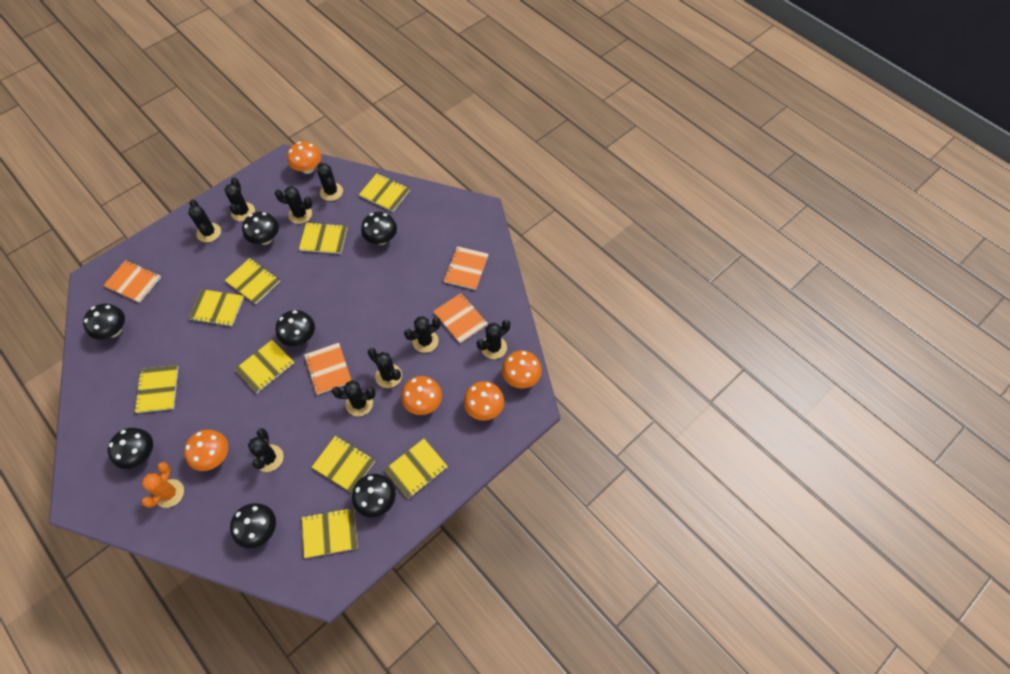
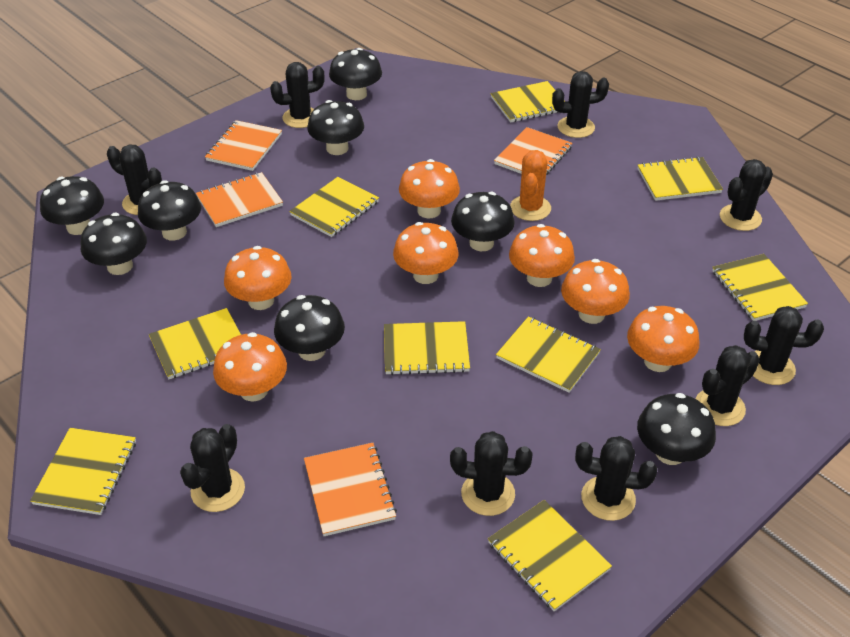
black mushroom: 7 -> 8
orange mushroom: 5 -> 7

